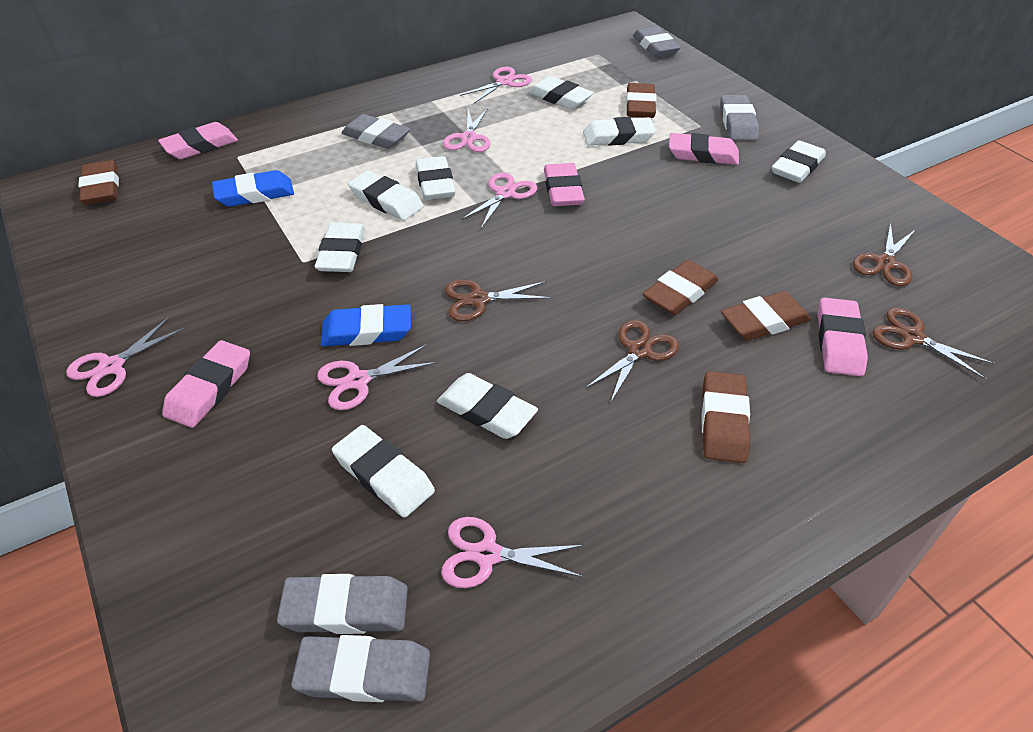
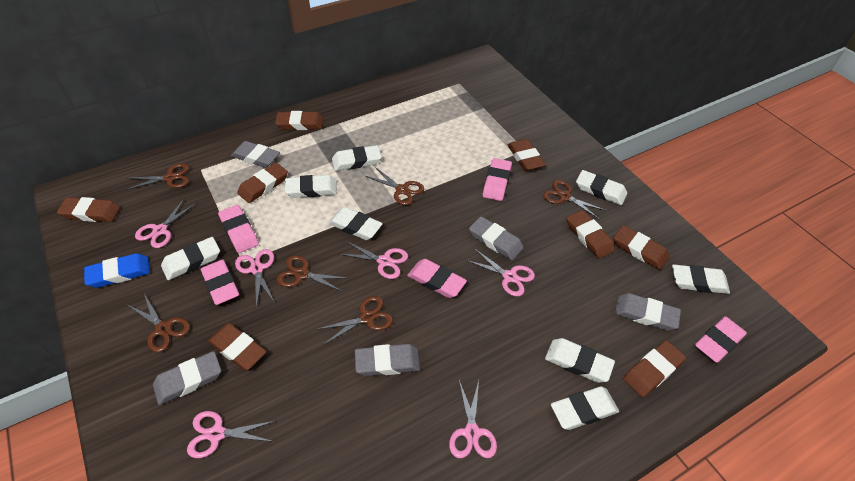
blue eraser: 2 -> 1
brown eraser: 5 -> 8
brown scissors: 4 -> 6

